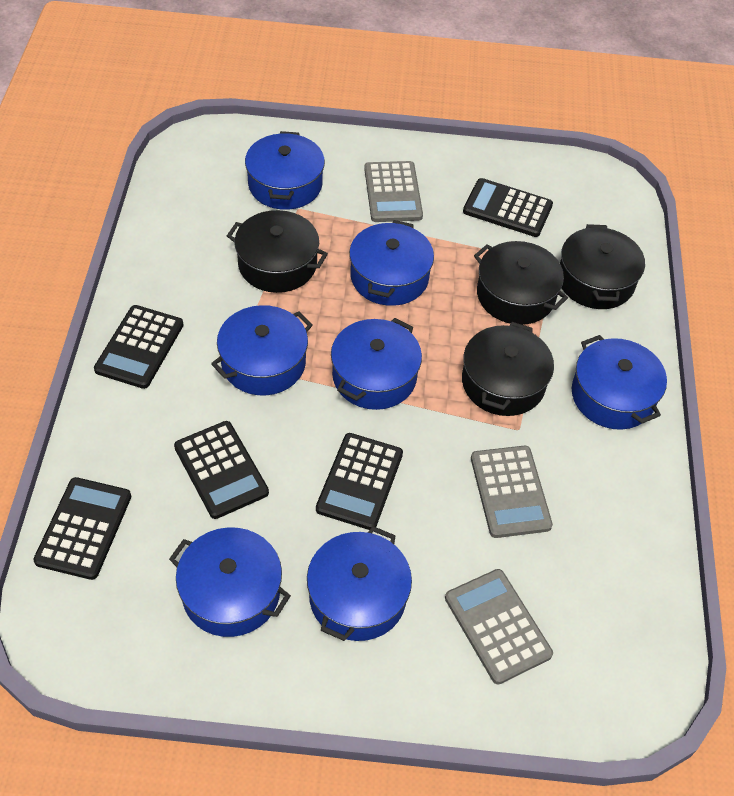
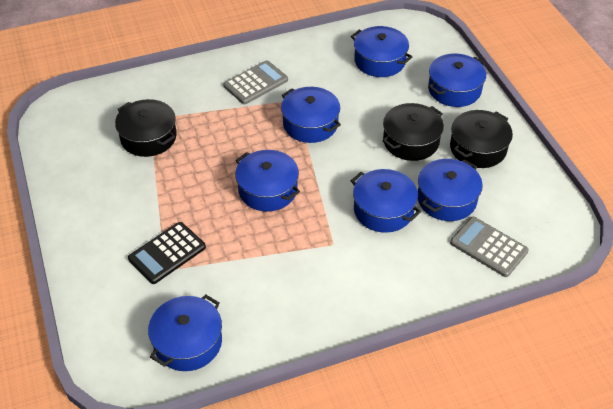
black calculator: 5 -> 1
black pot: 4 -> 3
grey calculator: 3 -> 2

